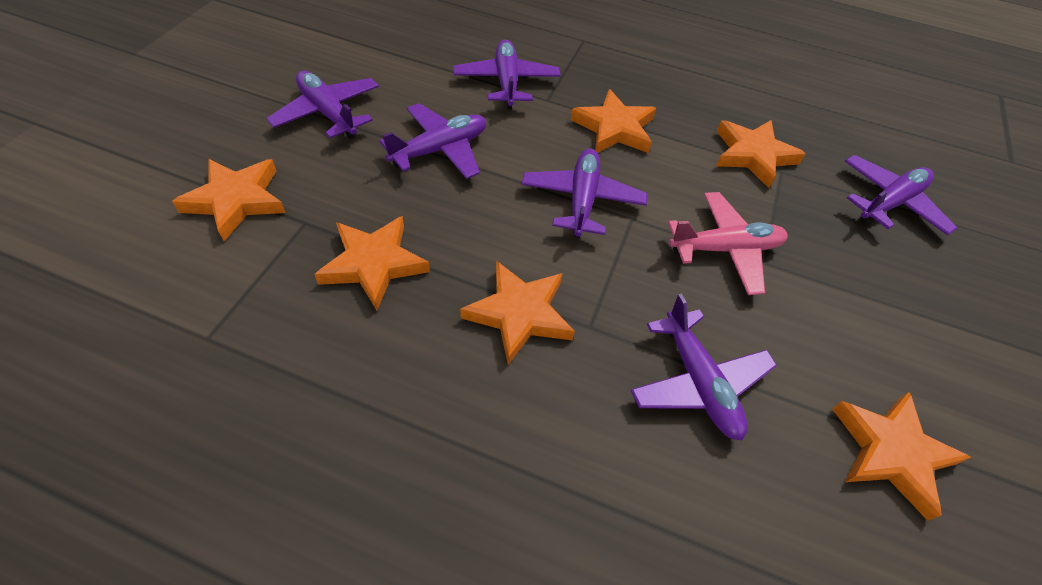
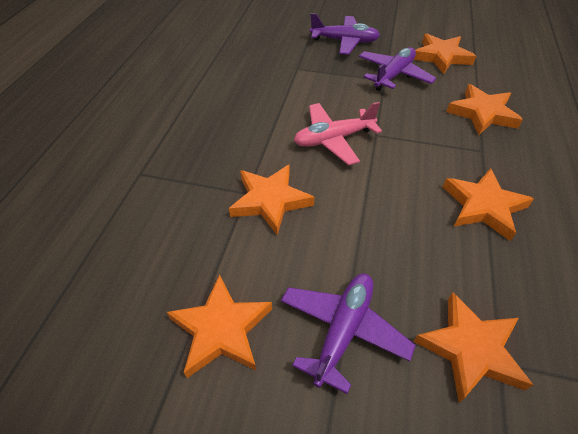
purple plane: 6 -> 3

